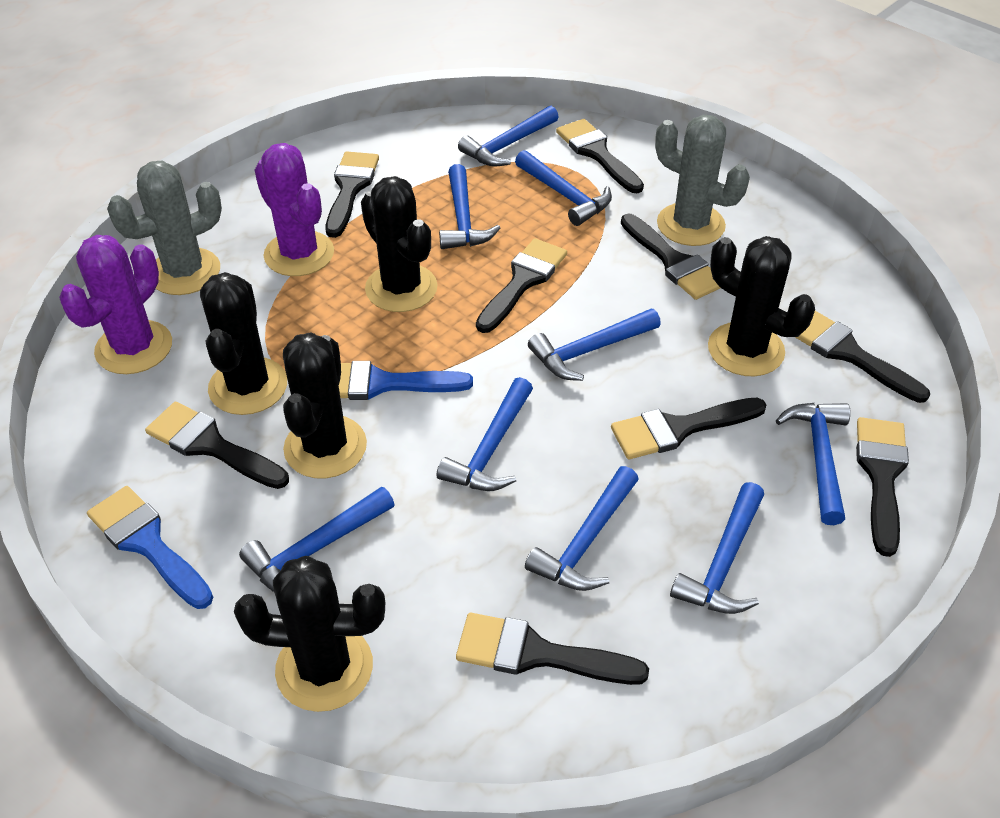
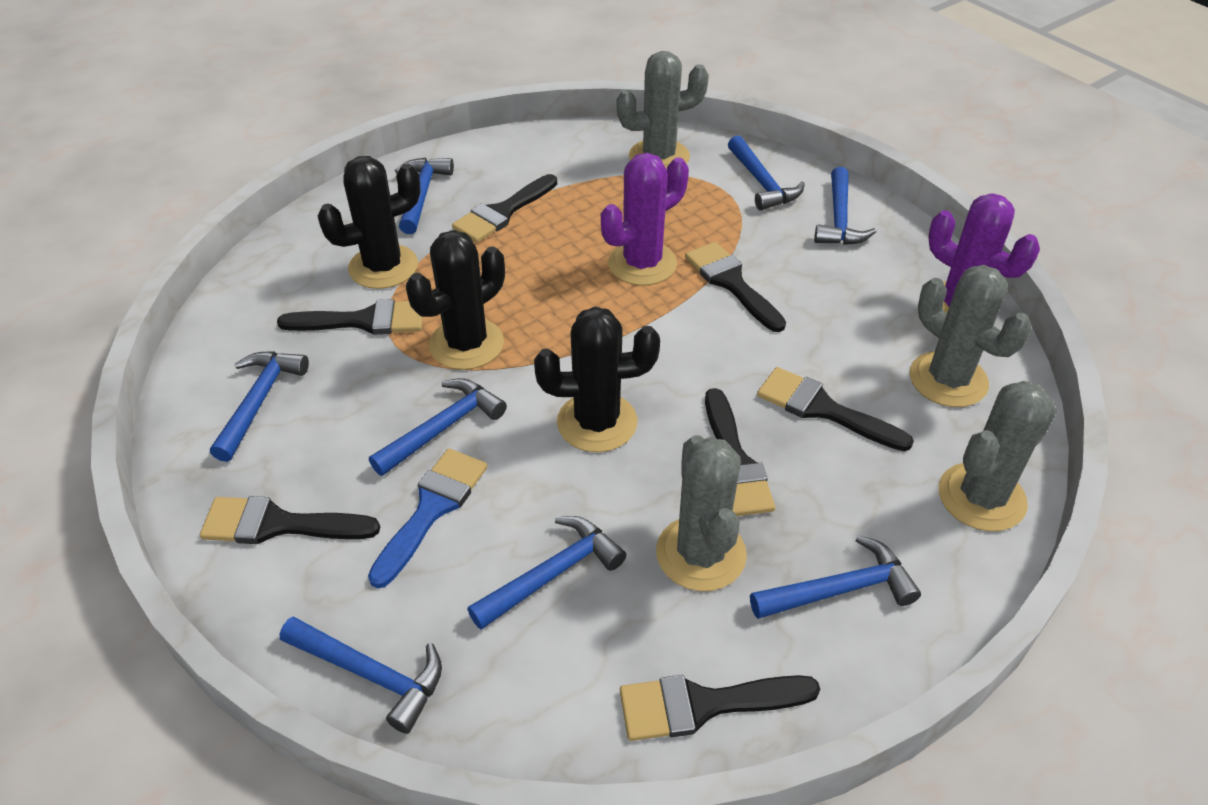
black brush: 9 -> 7
black cactus: 5 -> 3
blue brush: 2 -> 1
blue hammer: 9 -> 8
grey cactus: 2 -> 4

